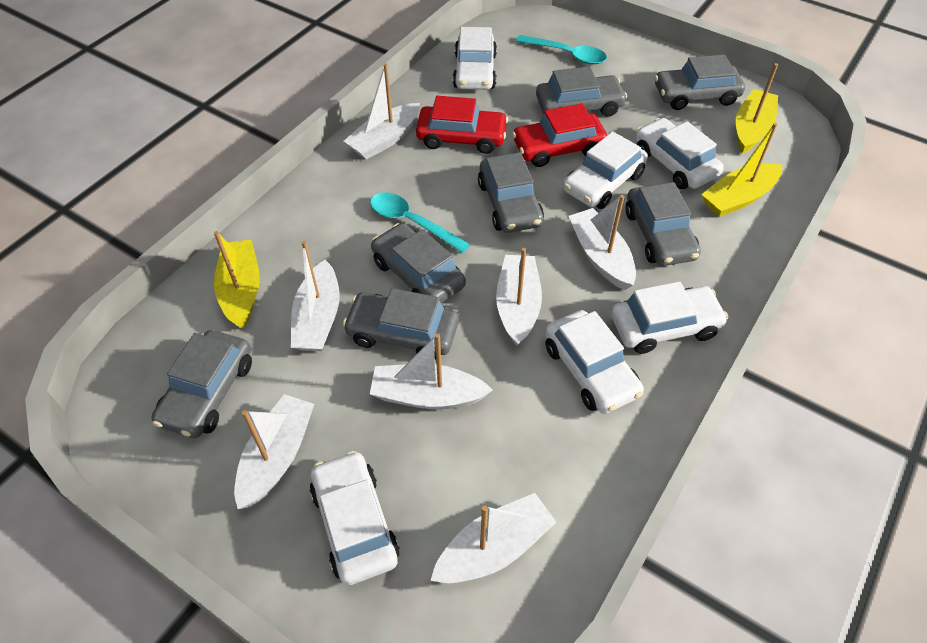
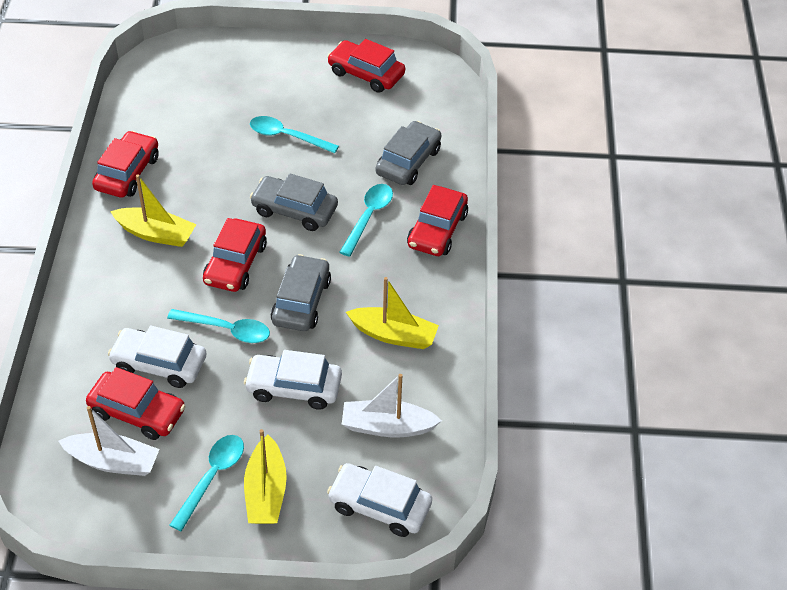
grey car: 7 -> 3
red car: 2 -> 5
turquoise spoon: 2 -> 4
white boat: 7 -> 2
white car: 6 -> 3

